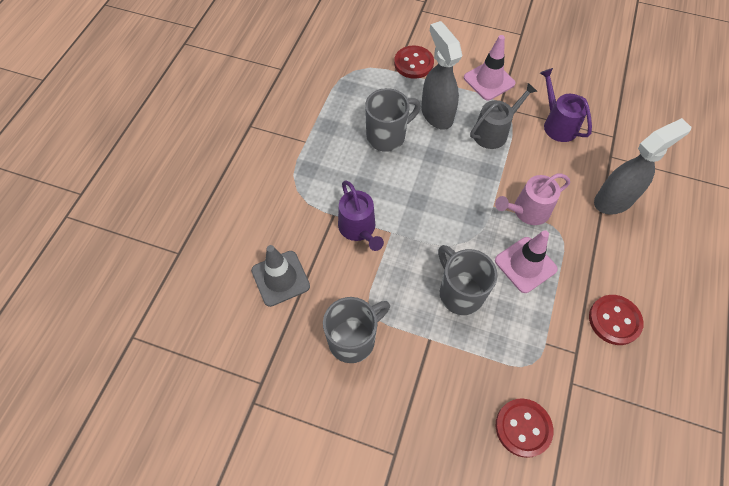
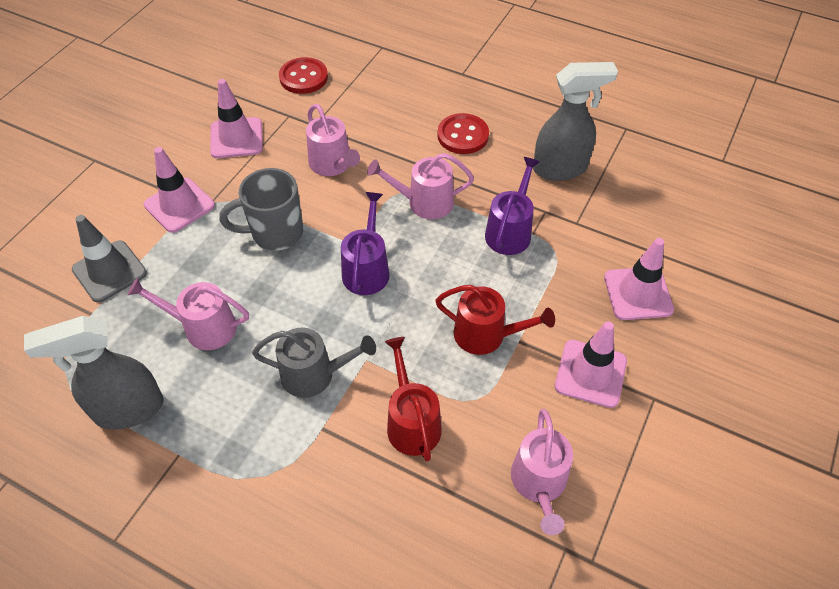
grey mug: 3 -> 1
pink traffic cone: 2 -> 4
pink watering can: 1 -> 4
red button: 3 -> 2
red watering can: 0 -> 2

